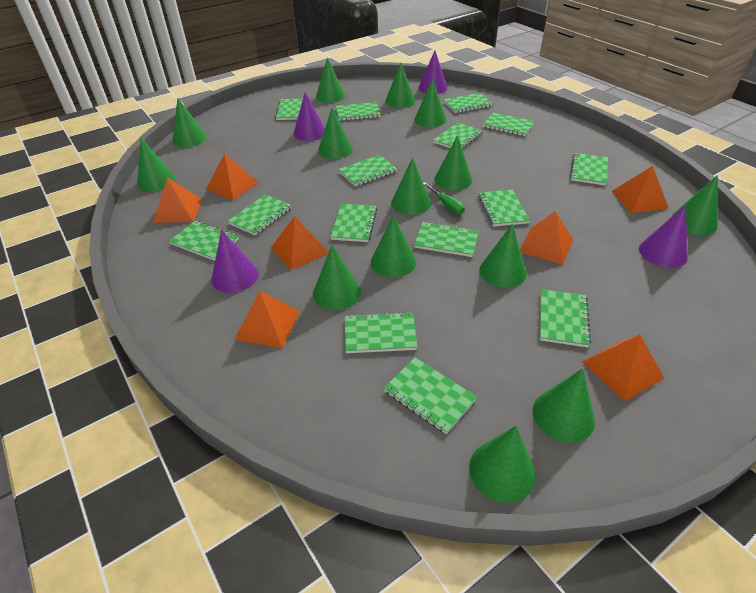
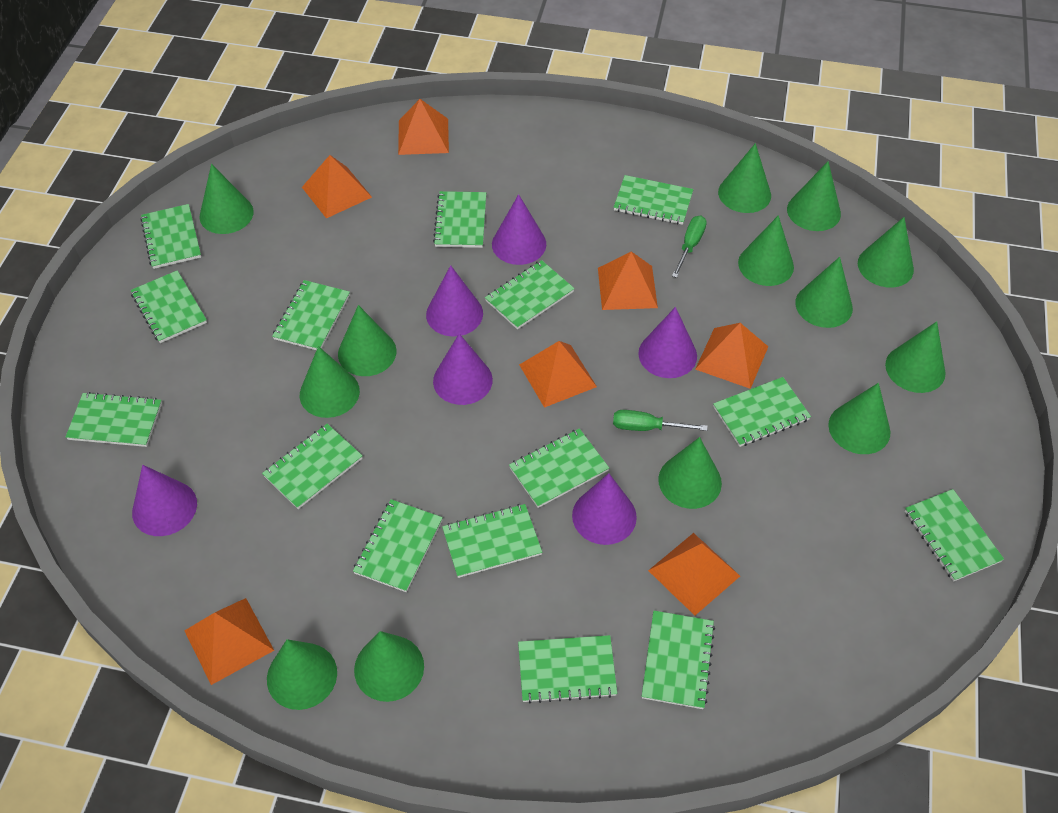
green cone: 14 -> 13
green screwdriver: 1 -> 2
purple cone: 4 -> 6

